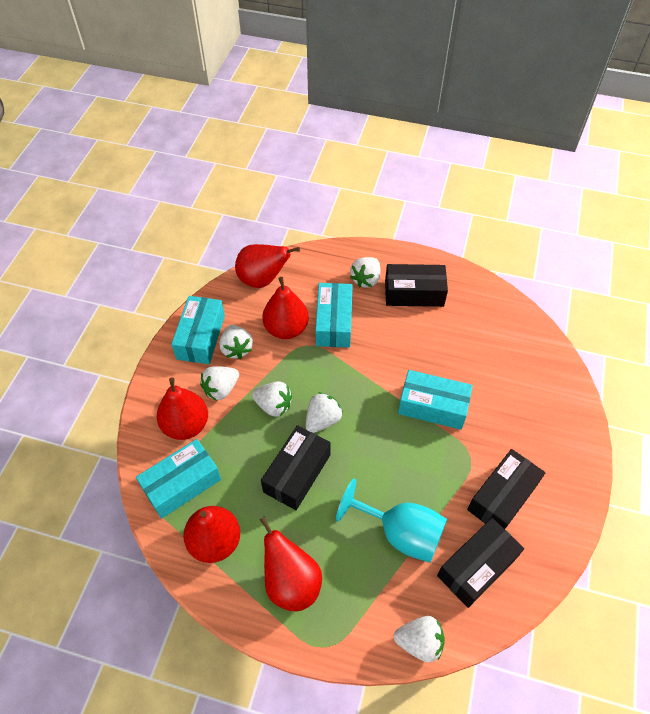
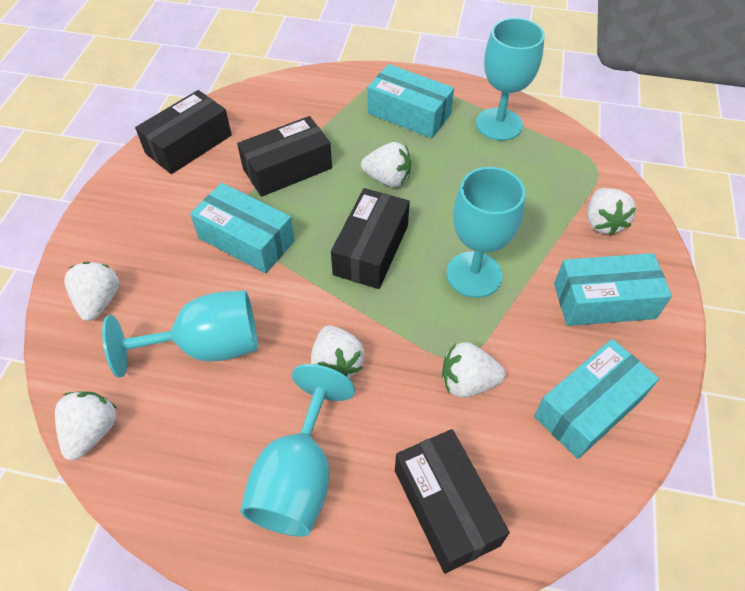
red pear: 5 -> 0
turquoise goblet: 1 -> 4

